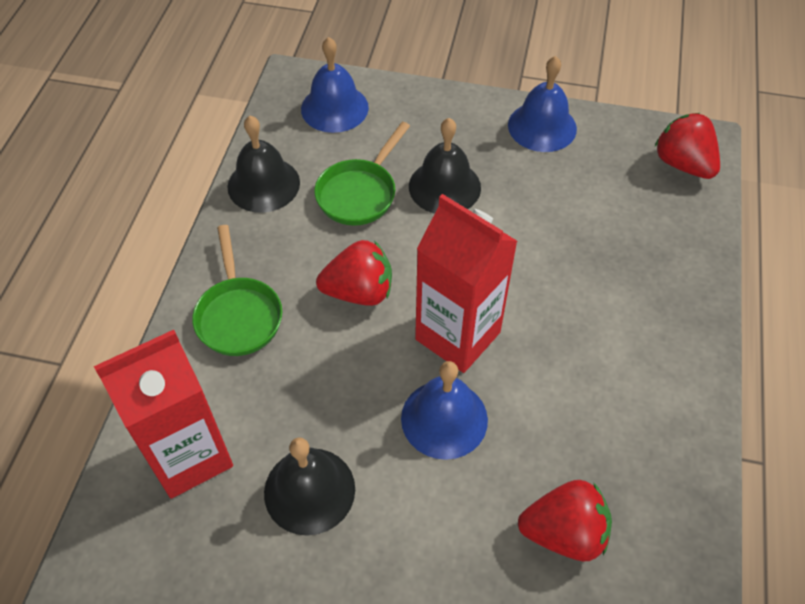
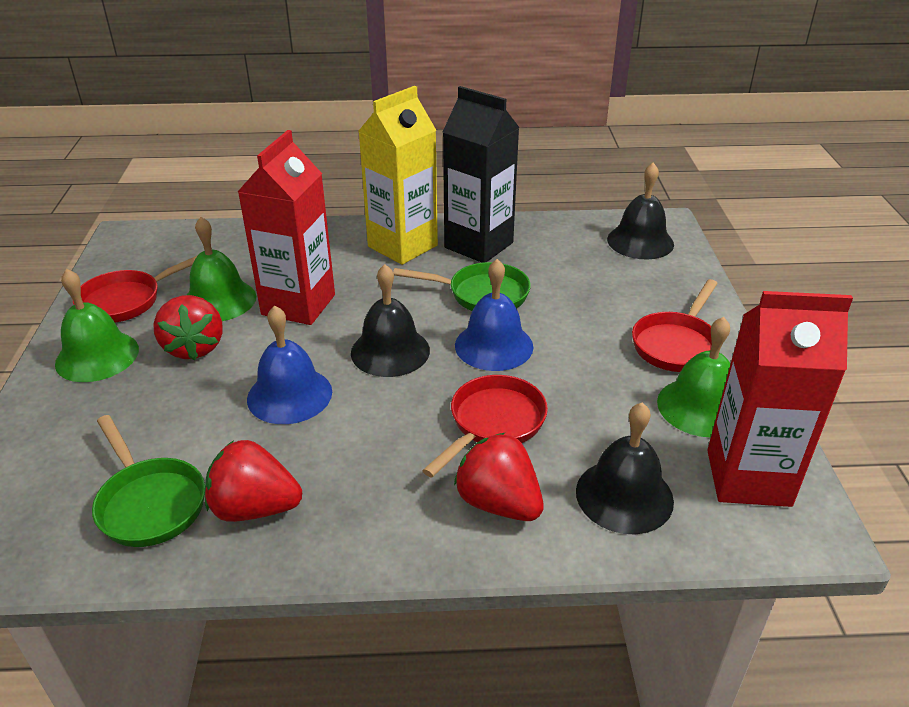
black carton: 0 -> 1
blue bell: 3 -> 2
green bell: 0 -> 3
red pan: 0 -> 3
yellow carton: 0 -> 1

